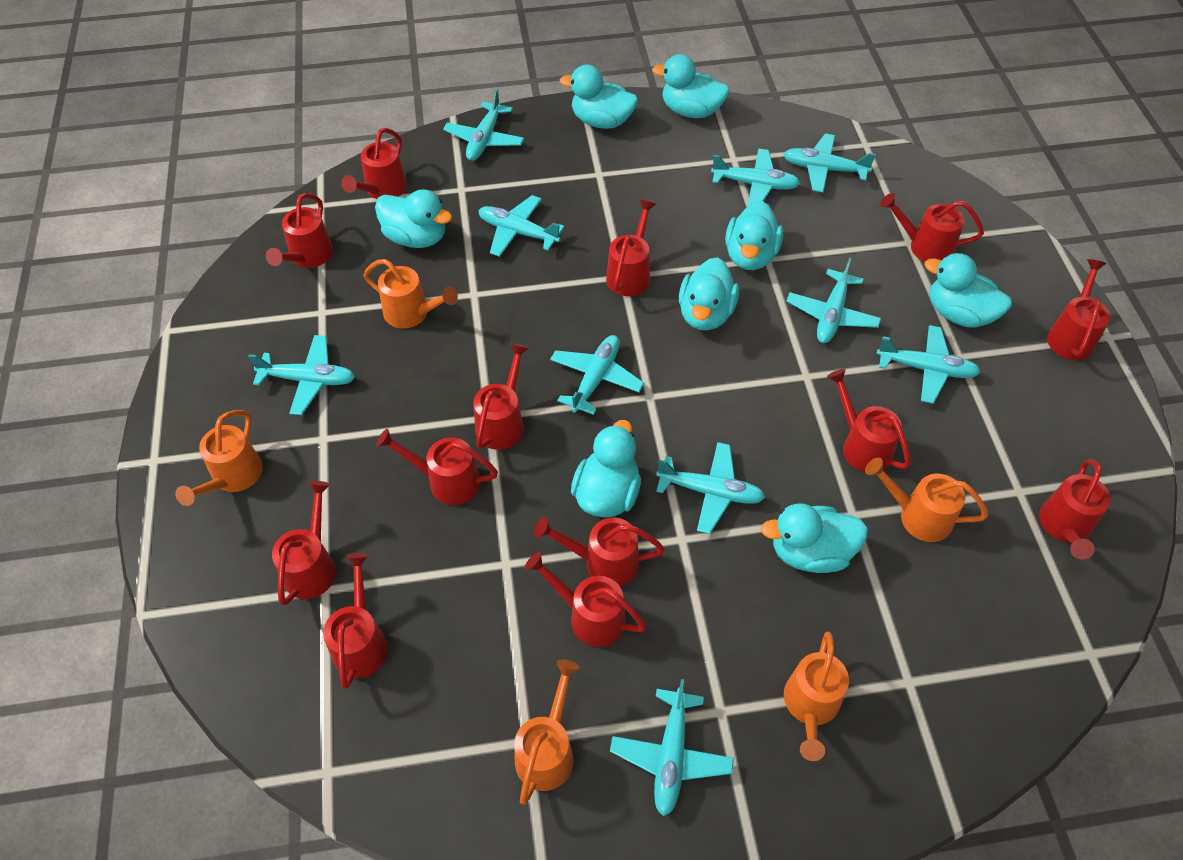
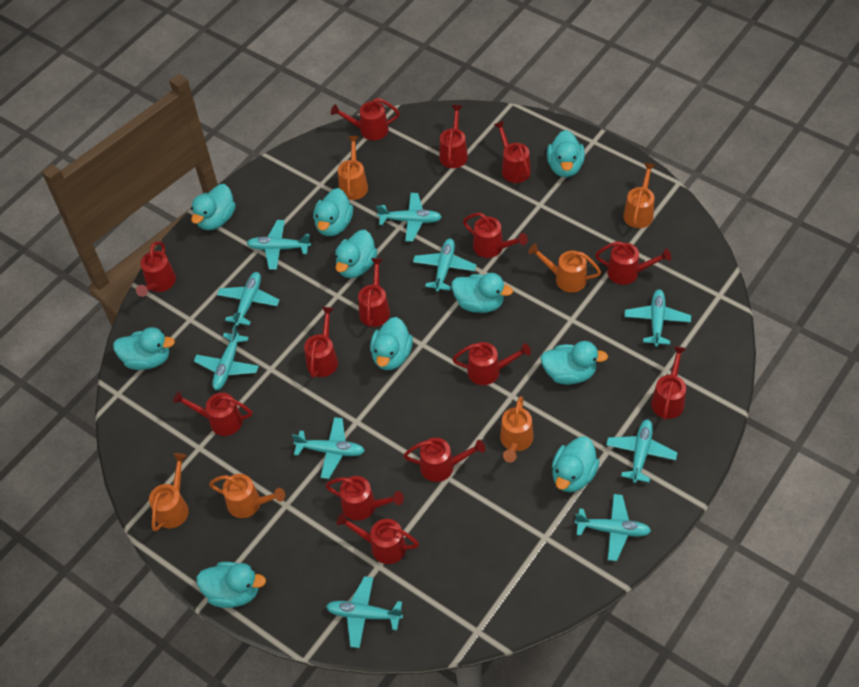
orange watering can: 5 -> 6
red watering can: 13 -> 14
turquoise duck: 8 -> 10

